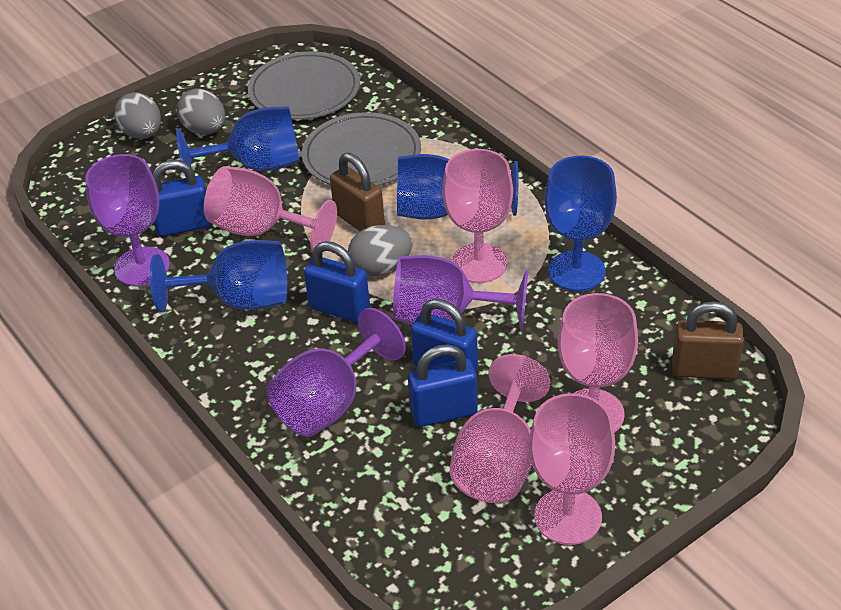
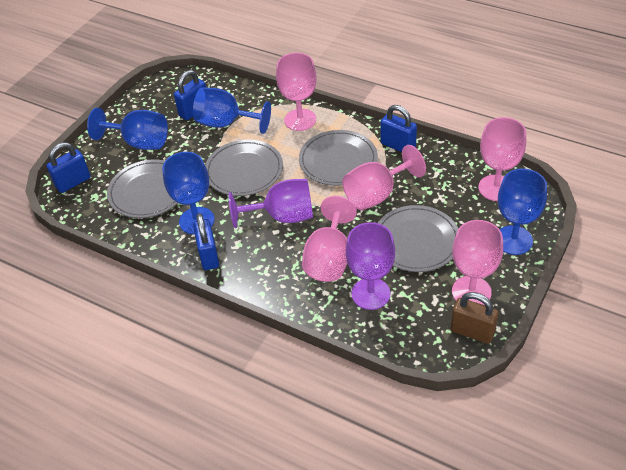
brown padlock: 2 -> 1
grey egg: 3 -> 0
grey plate: 2 -> 4
purple goblet: 3 -> 2

